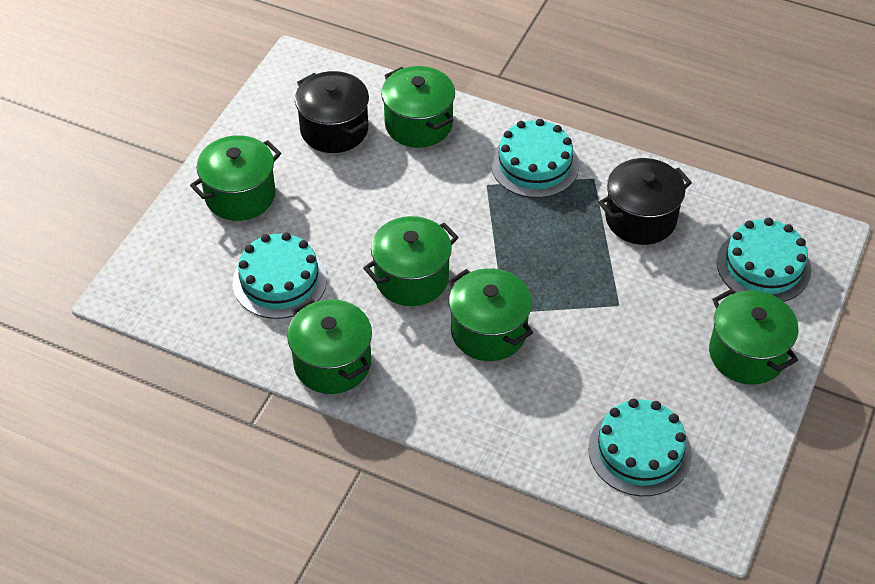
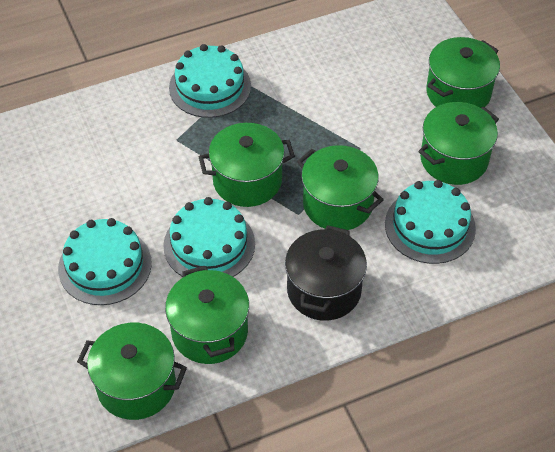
black pot: 2 -> 1

